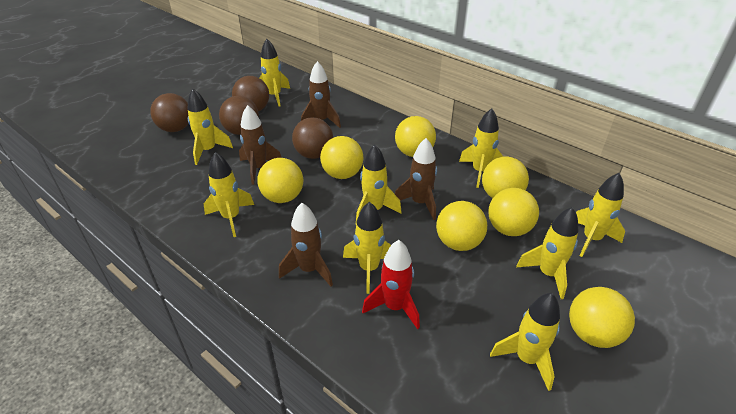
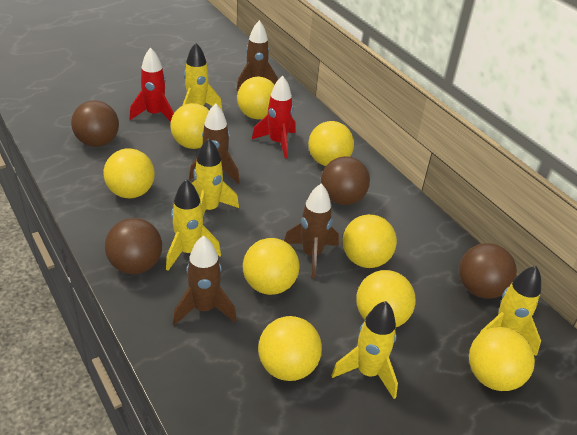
red rocket: 1 -> 2
yellow ball: 7 -> 9
yellow rocket: 9 -> 5

